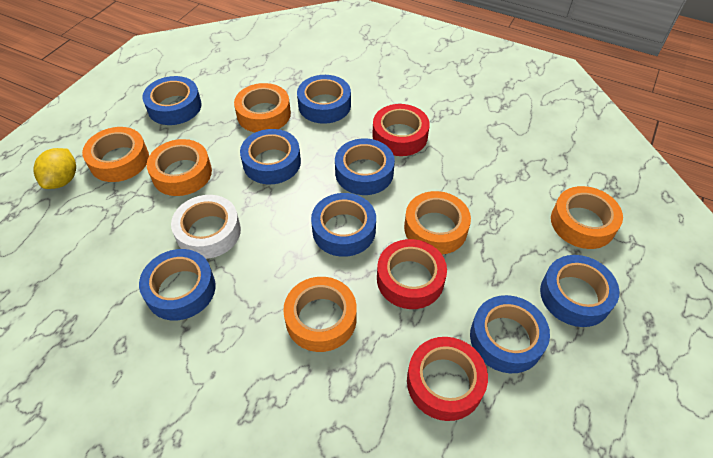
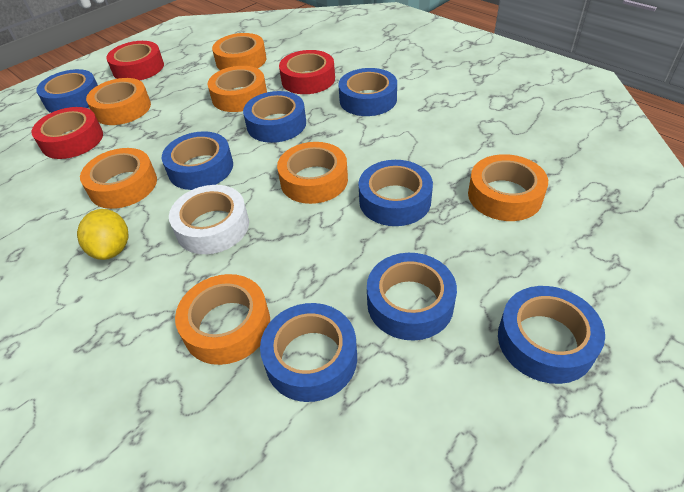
orange tape: 6 -> 7

